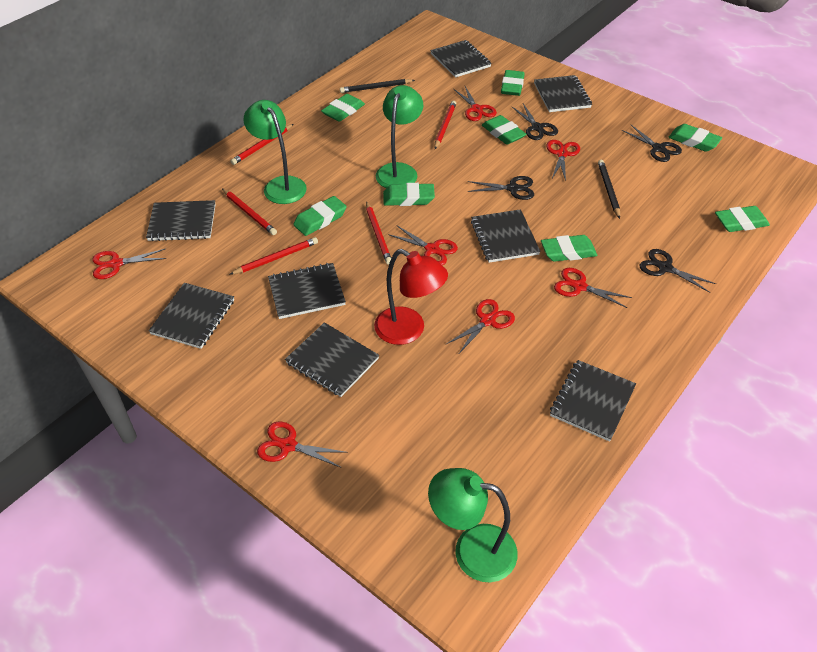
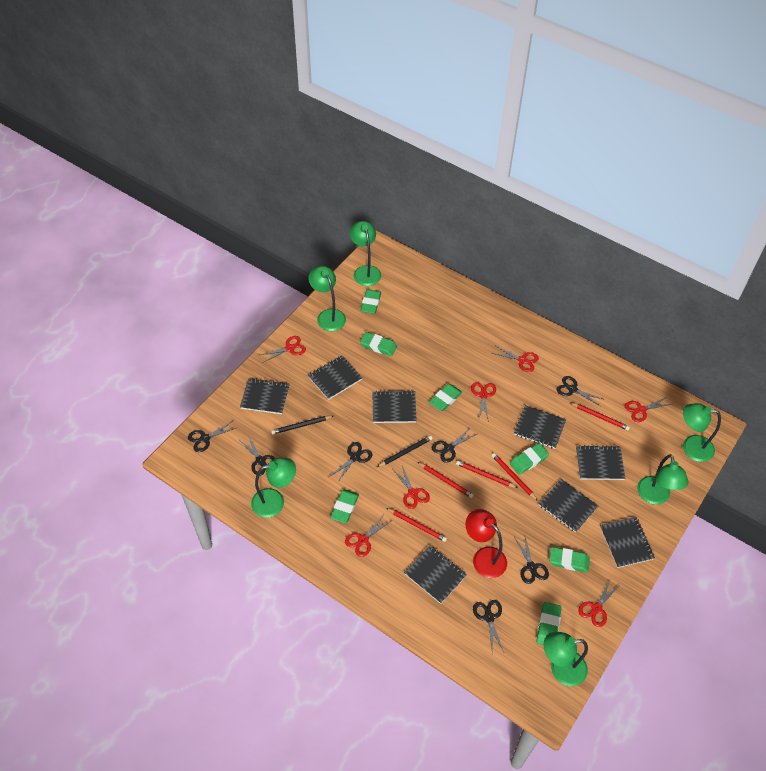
black scissors: 4 -> 7
green eraser: 8 -> 7
green lamp: 3 -> 6

